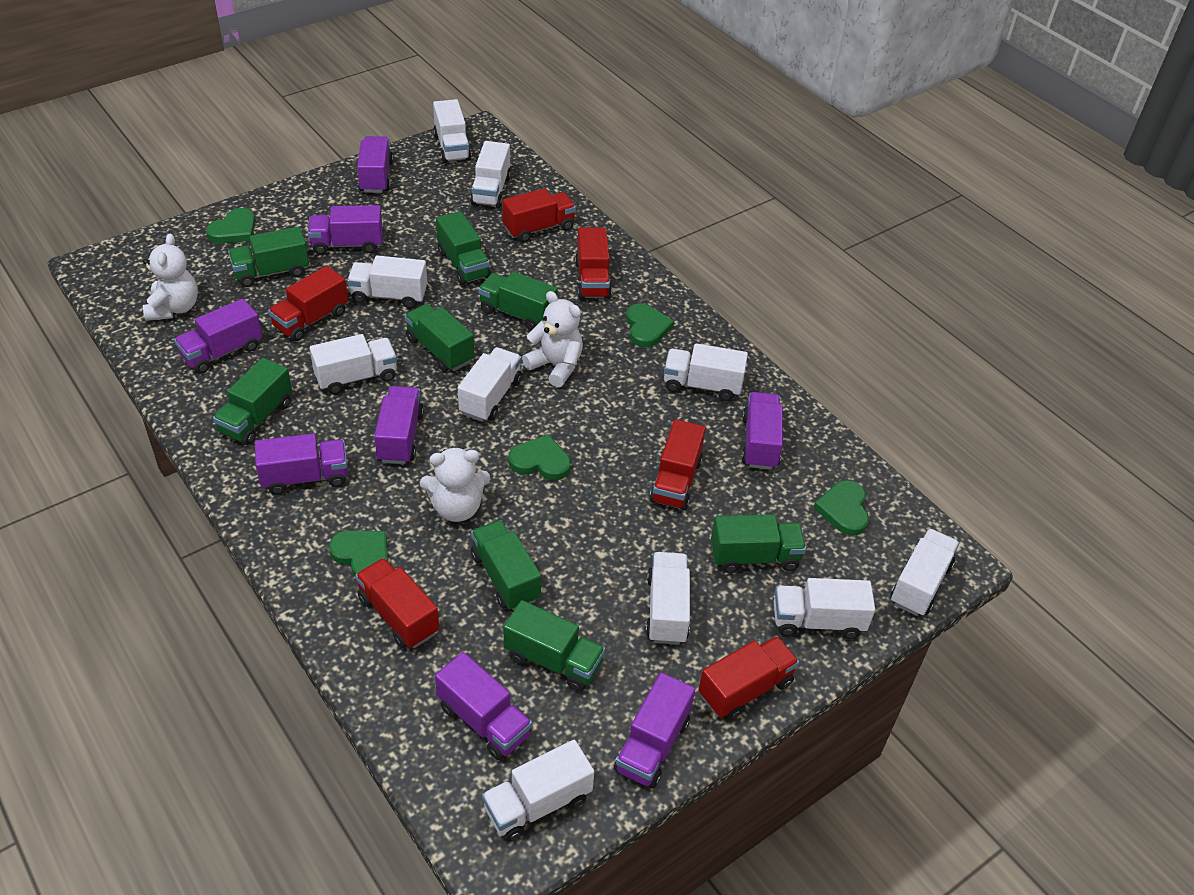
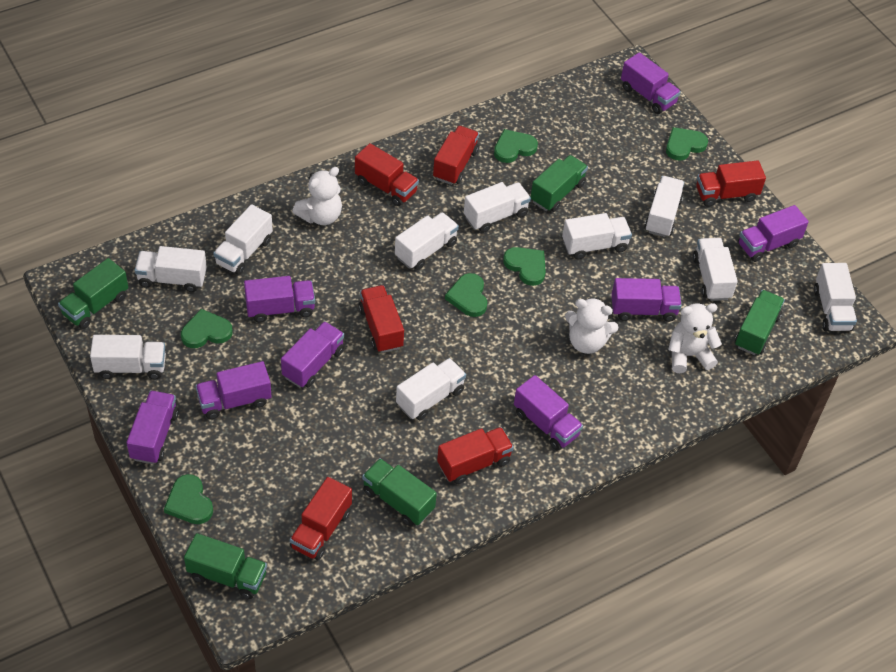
green heart: 5 -> 6
green truck: 8 -> 5

